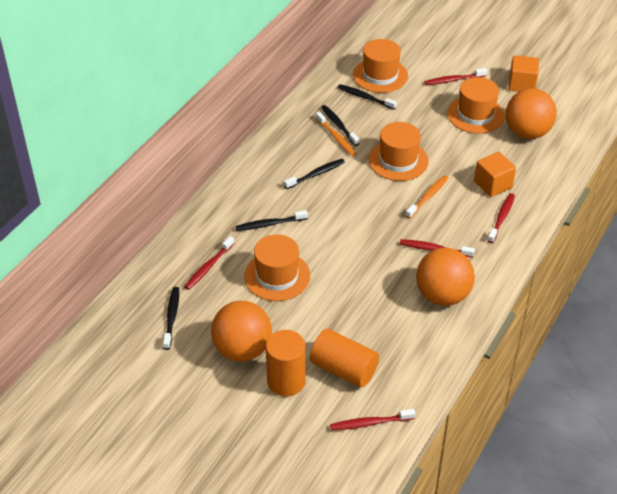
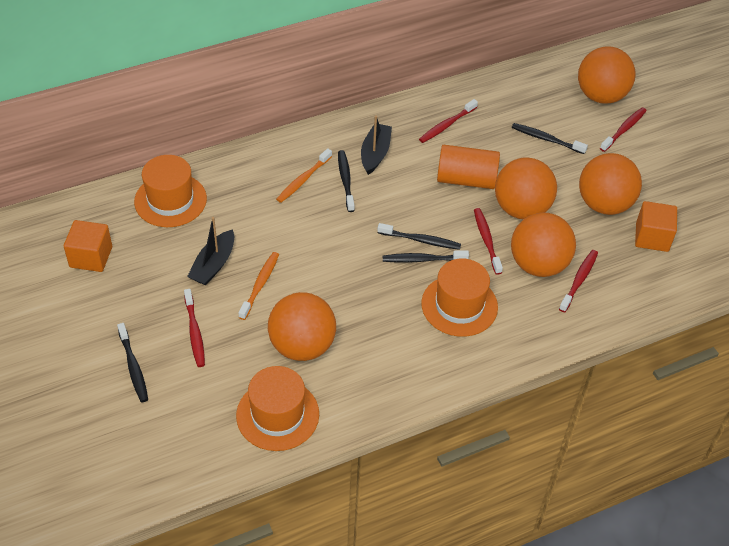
black boat: 0 -> 2
orange ball: 3 -> 5
orange cylinder: 2 -> 1
orange hat: 4 -> 3

